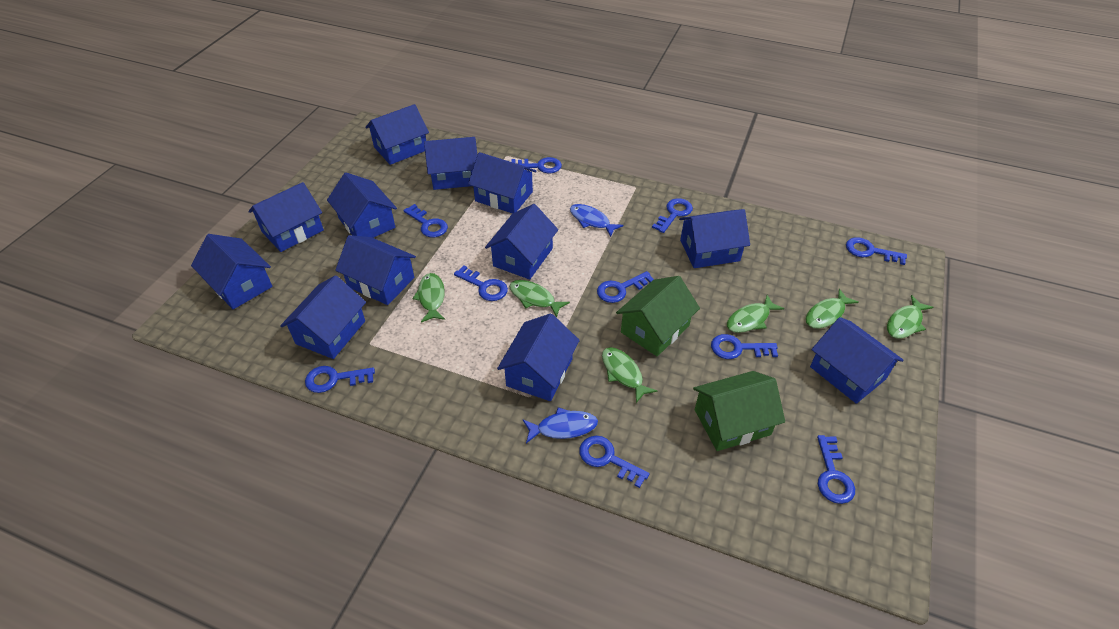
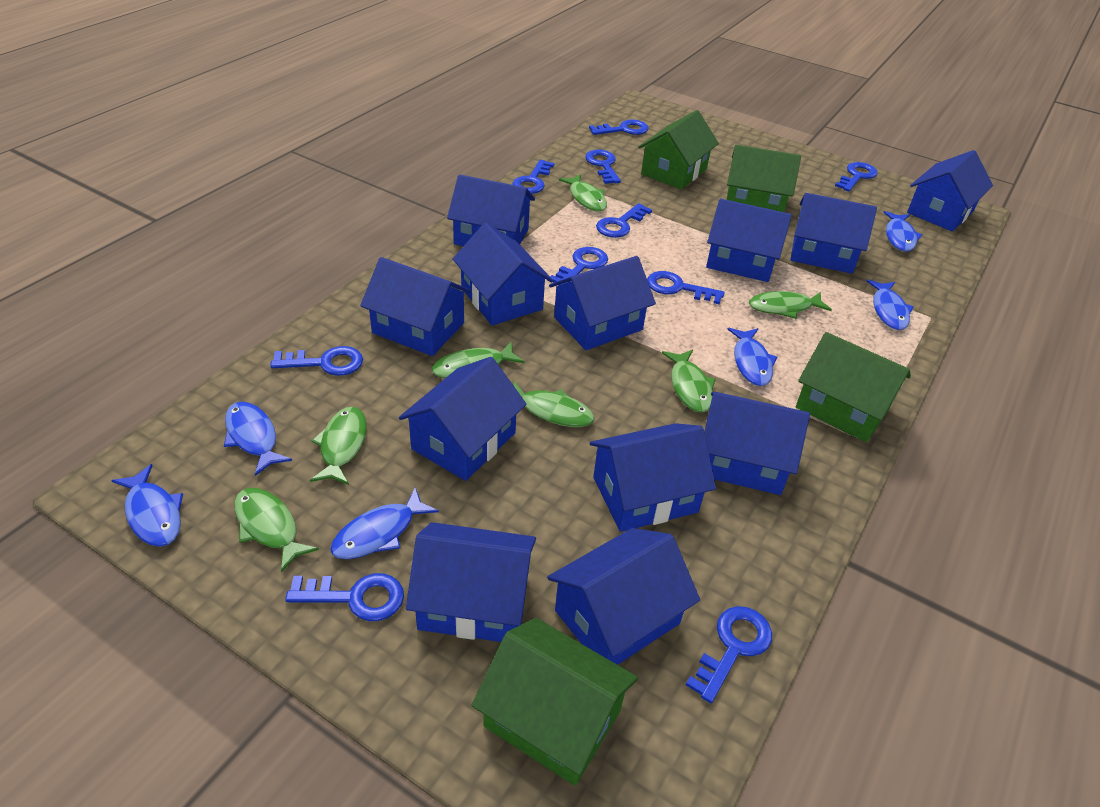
blue fish: 2 -> 6
green fish: 6 -> 7
green house: 2 -> 4

